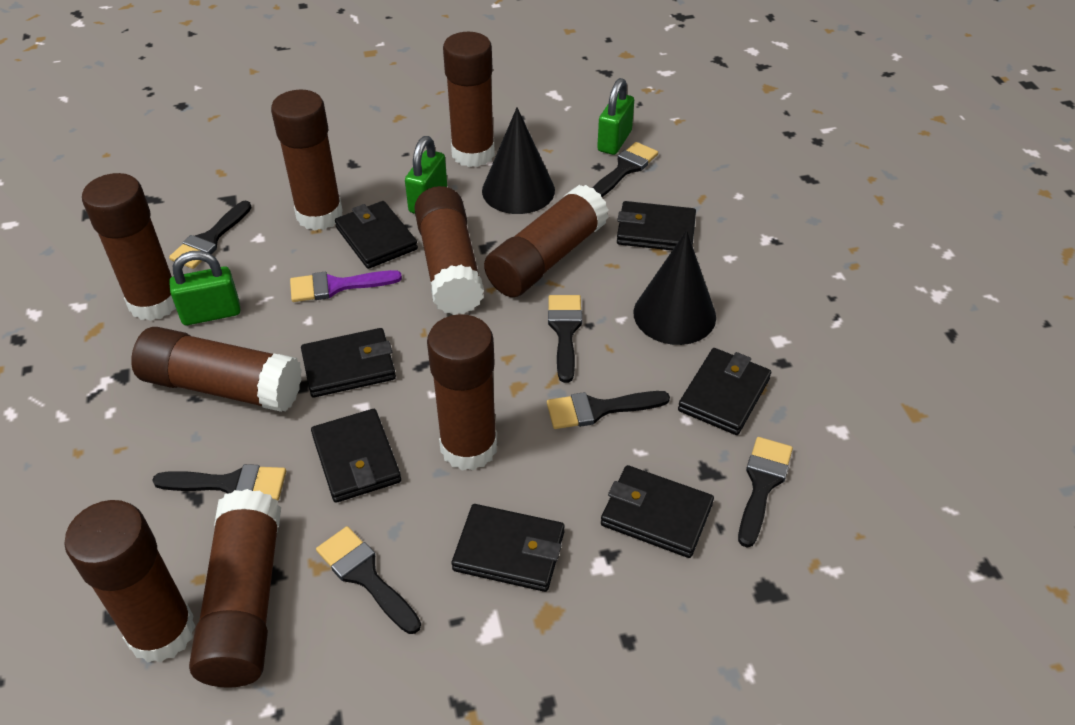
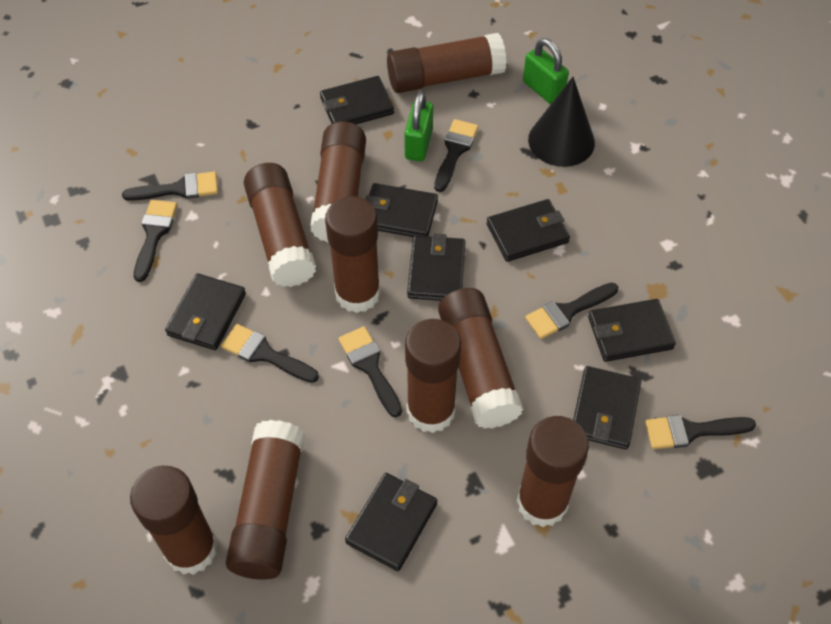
black cone: 2 -> 1
black wallet: 7 -> 8
green padlock: 3 -> 2
purple brush: 1 -> 0

